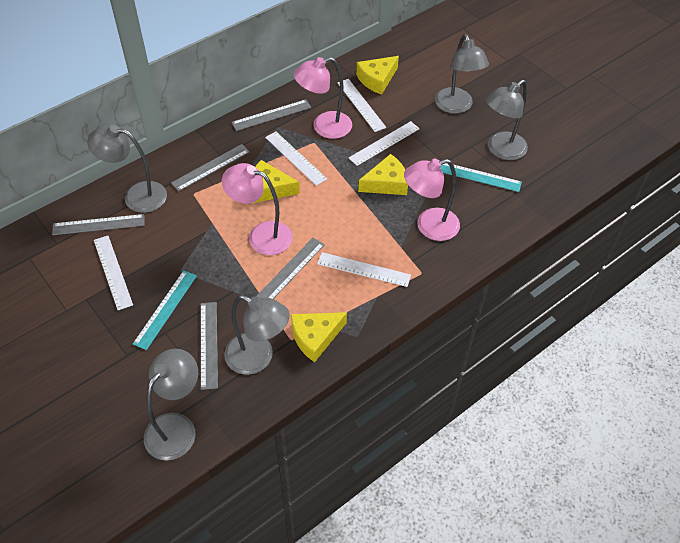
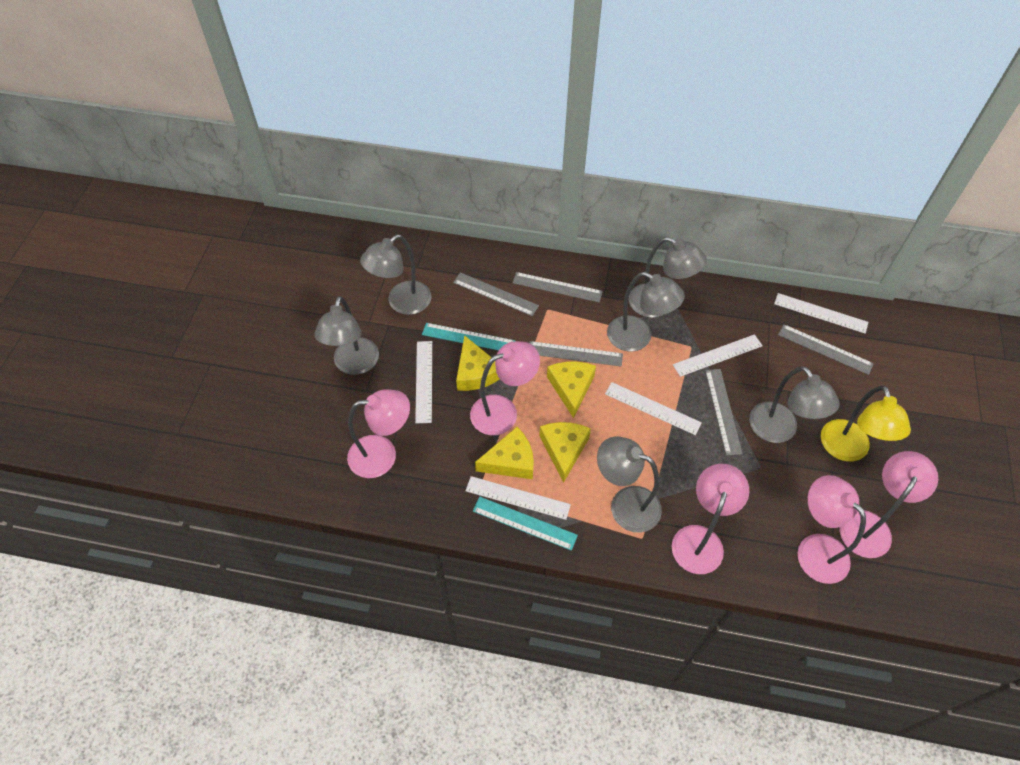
grey lamp: 5 -> 6
pink lamp: 3 -> 5
yellow lamp: 0 -> 1

